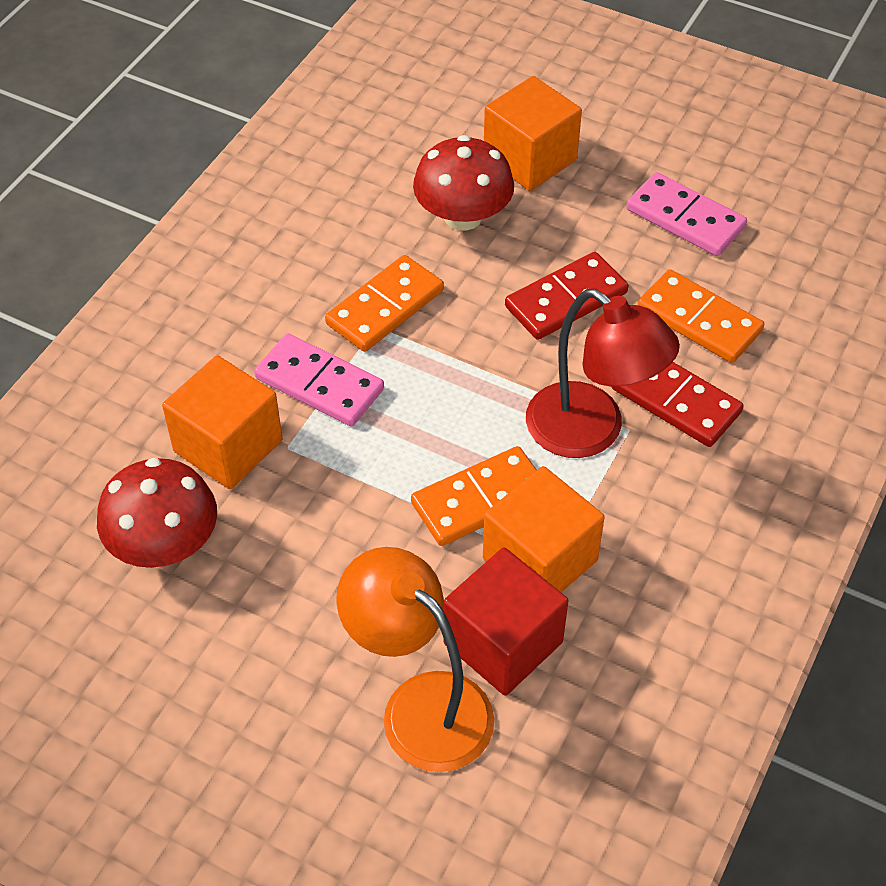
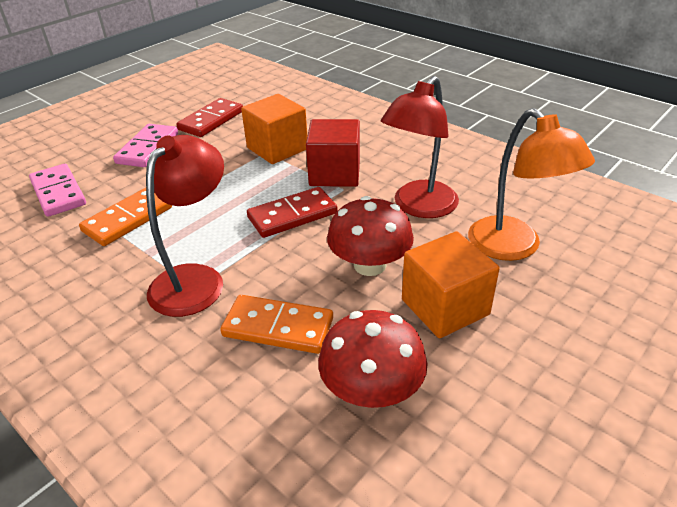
orange cube: 3 -> 2
orange domino: 3 -> 2
red lamp: 1 -> 2

